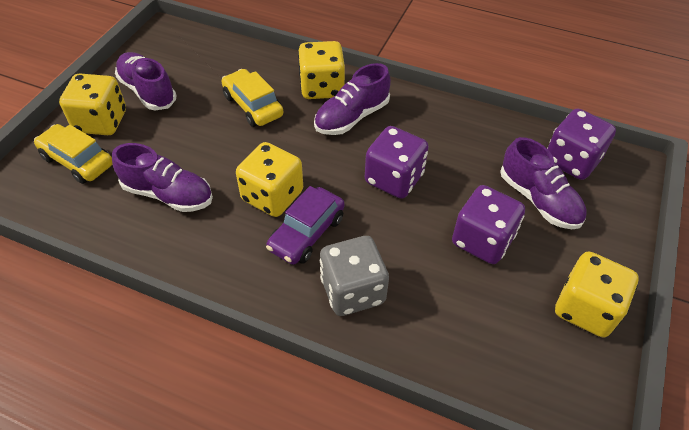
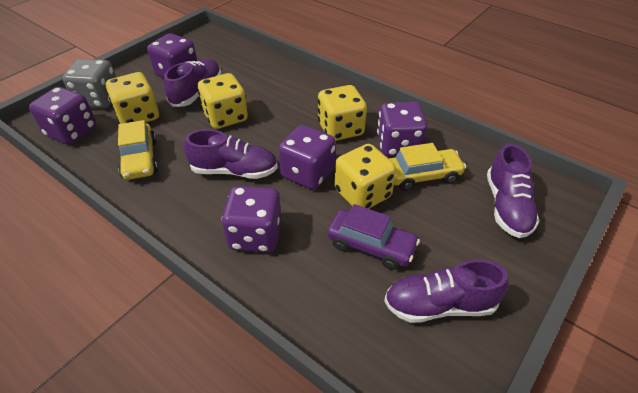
purple dice: 3 -> 5

